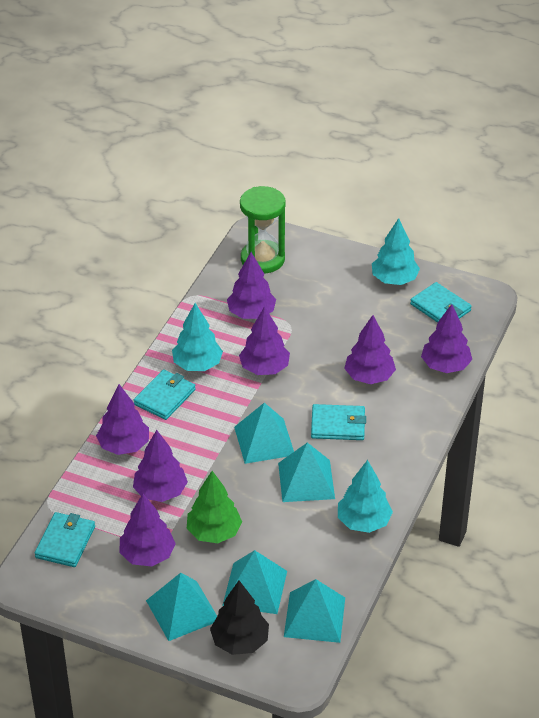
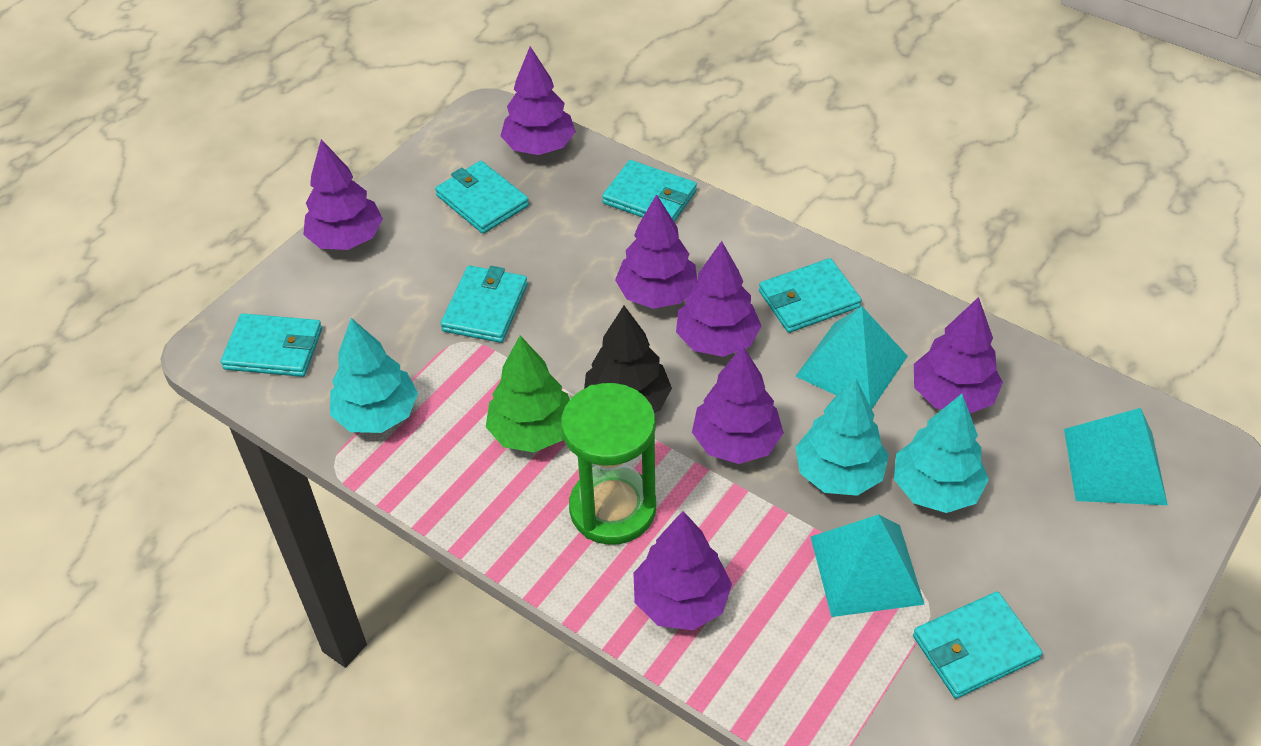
turquoise pyramid: 5 -> 3
turquoise wallet: 4 -> 6

